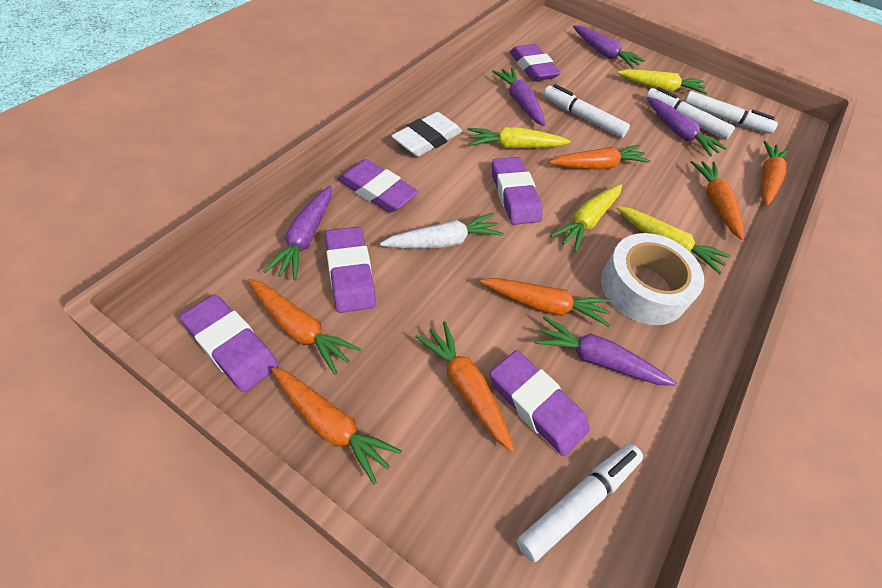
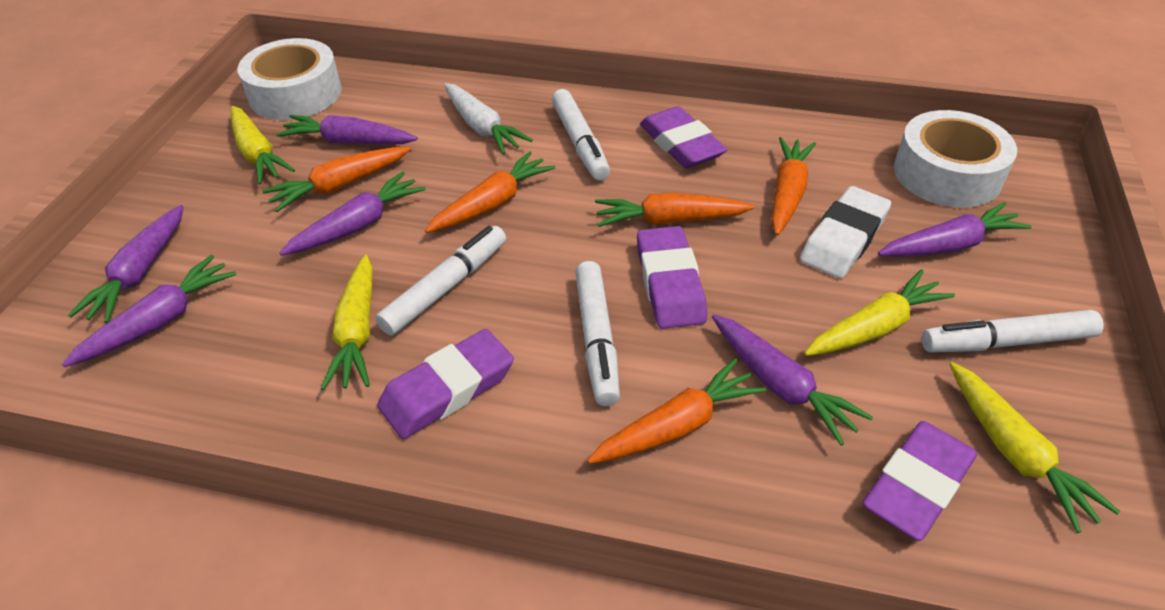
orange carrot: 7 -> 5
purple carrot: 5 -> 6
purple eraser: 6 -> 4
white tape: 1 -> 2

